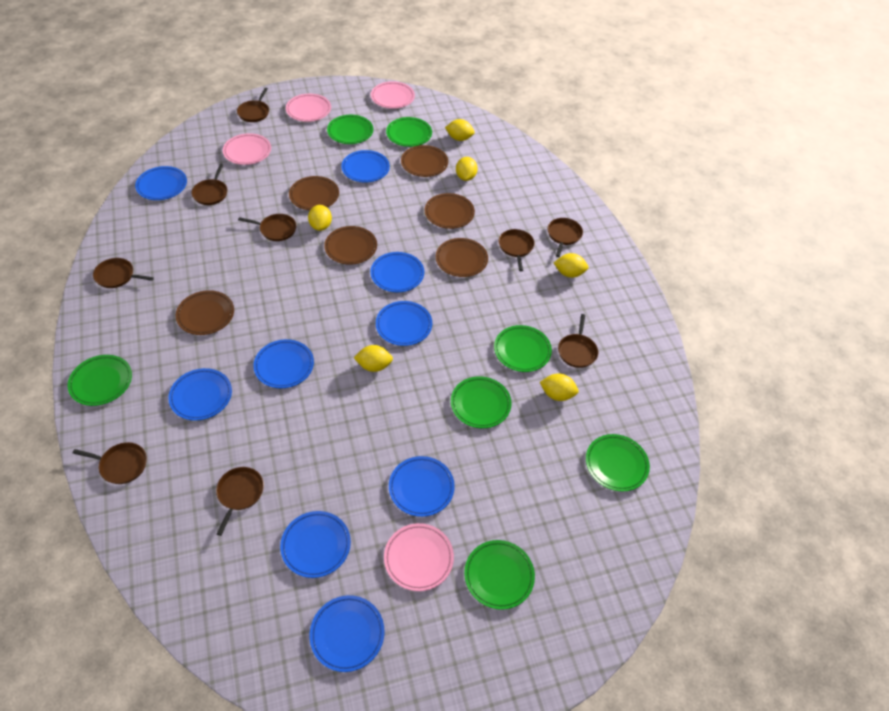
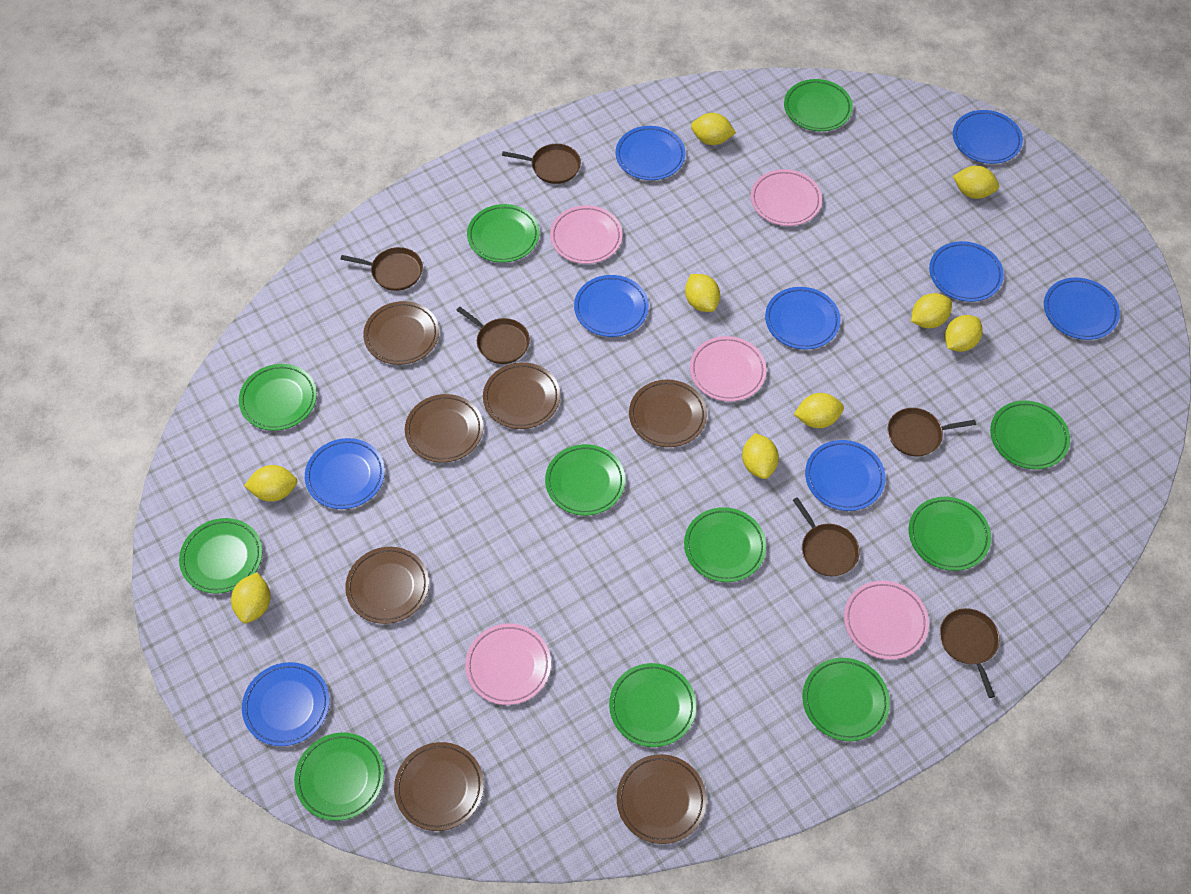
brown pan: 9 -> 6
brown plate: 6 -> 7
green plate: 7 -> 11
pink plate: 4 -> 5
yellow lemon: 6 -> 9

